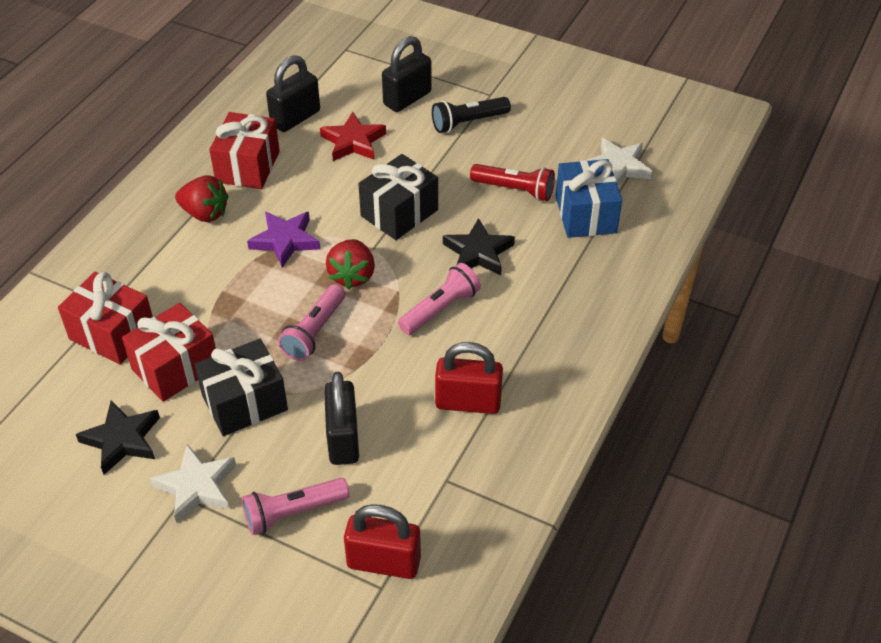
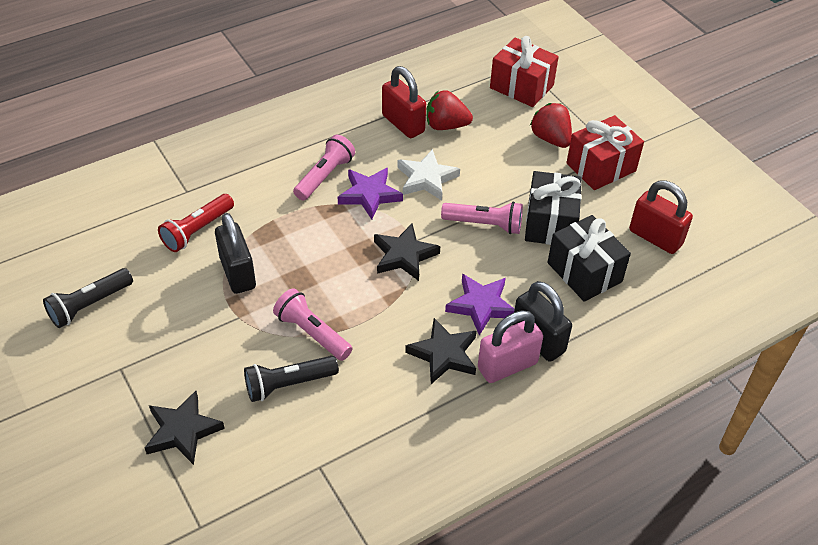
black flashlight: 1 -> 2
black padlock: 3 -> 2
black star: 2 -> 3
blue gift: 1 -> 0
pink padlock: 0 -> 1
purple star: 1 -> 2
red gift: 3 -> 2
red star: 1 -> 0
white star: 2 -> 1

